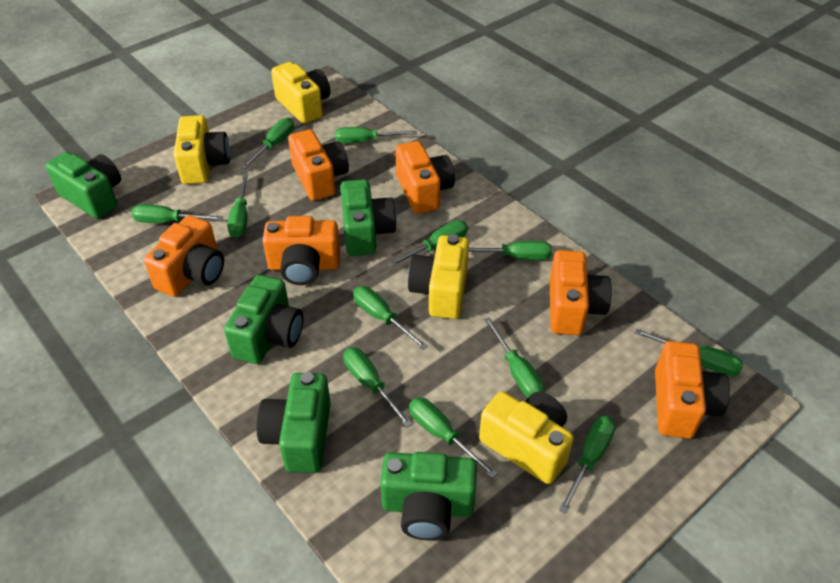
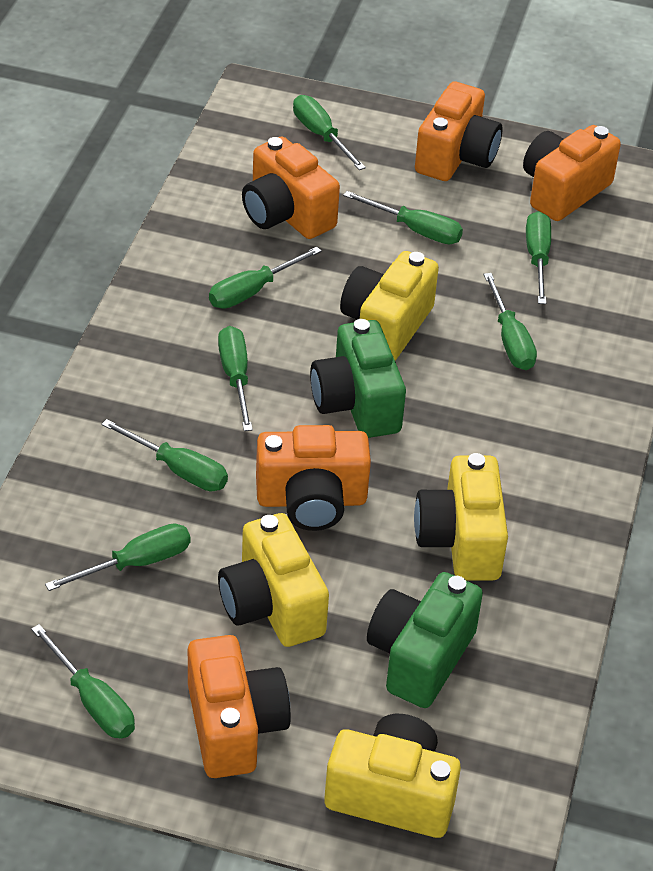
green camera: 5 -> 2
green screwdriver: 12 -> 9
orange camera: 6 -> 5

